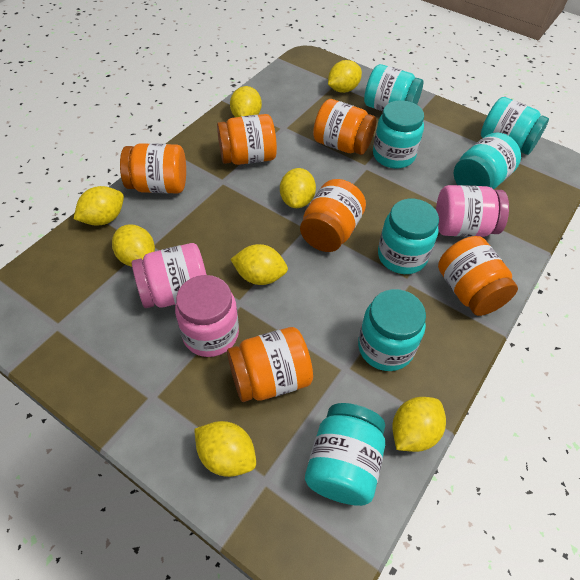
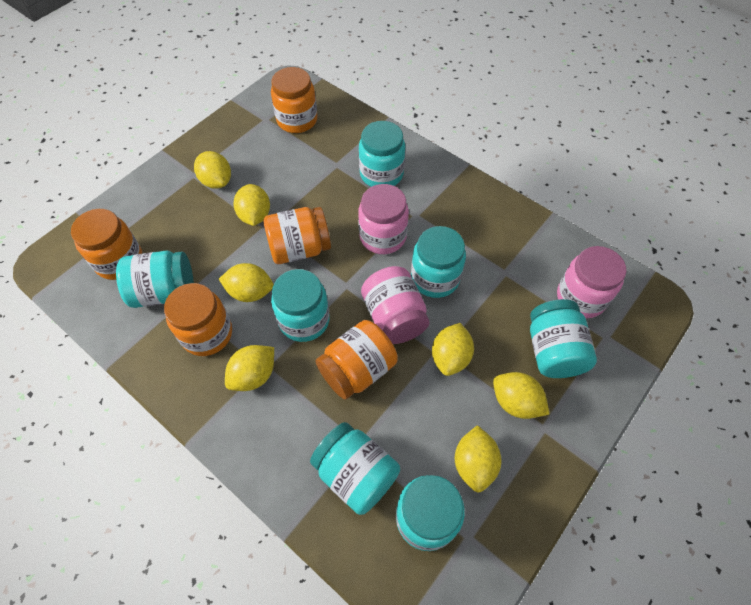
orange jar: 6 -> 5
yellow lemon: 8 -> 7

